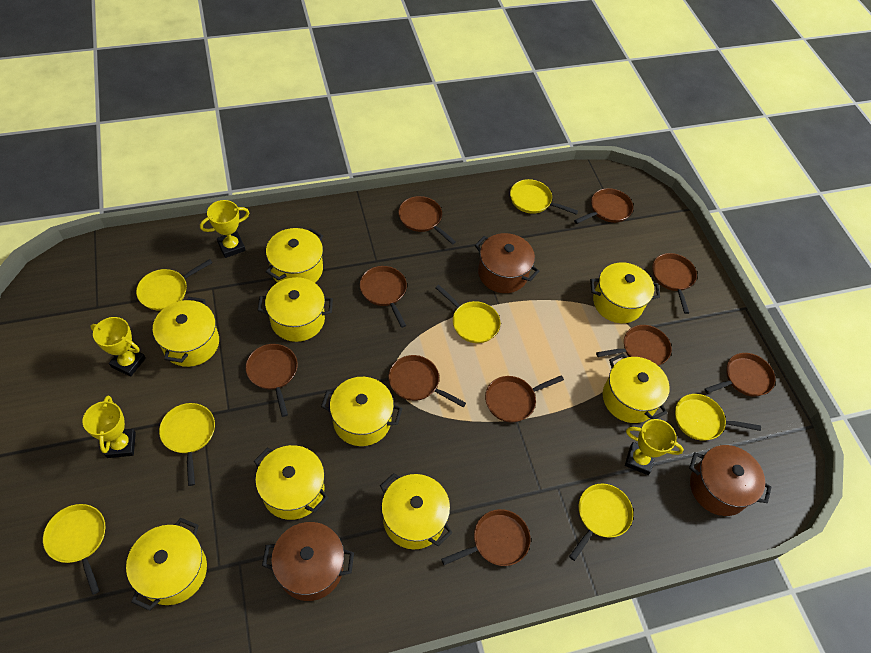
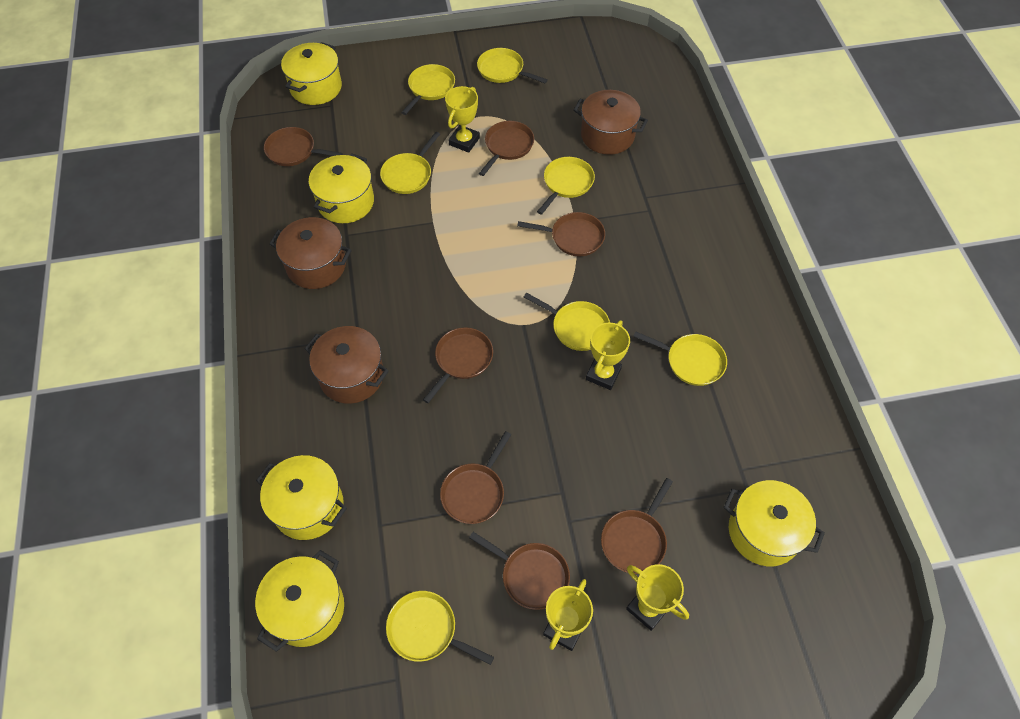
brown pan: 10 -> 7
yellow pot: 9 -> 5

